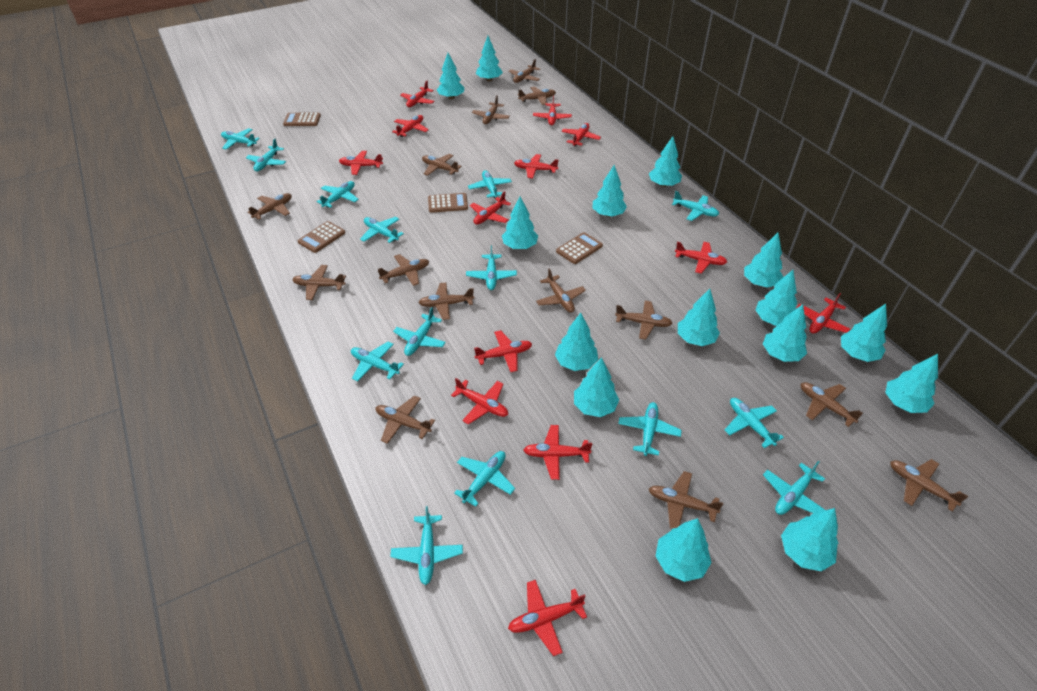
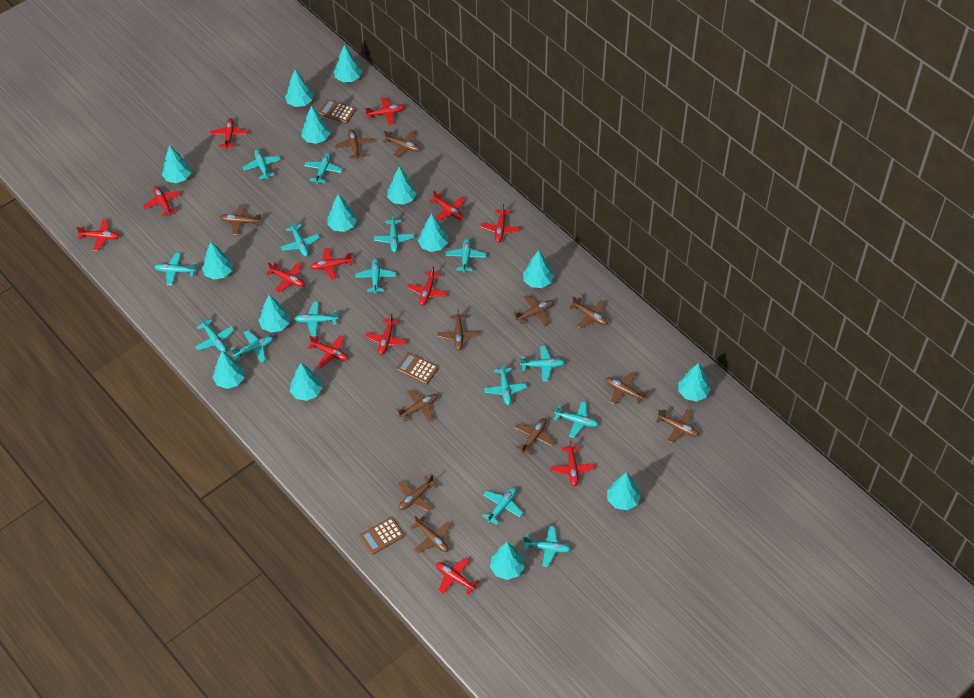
brown calculator: 4 -> 3
brown plane: 14 -> 12
turquoise plane: 14 -> 15

